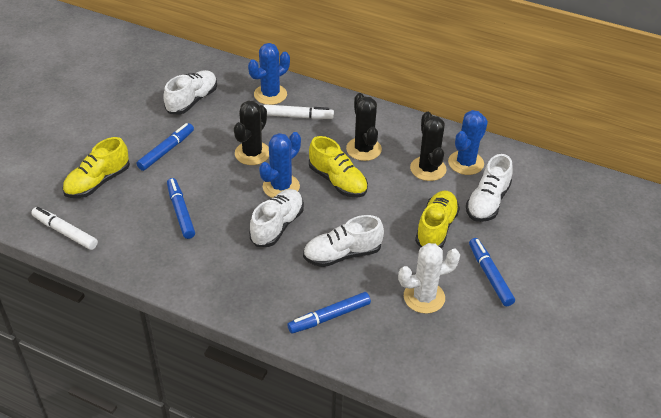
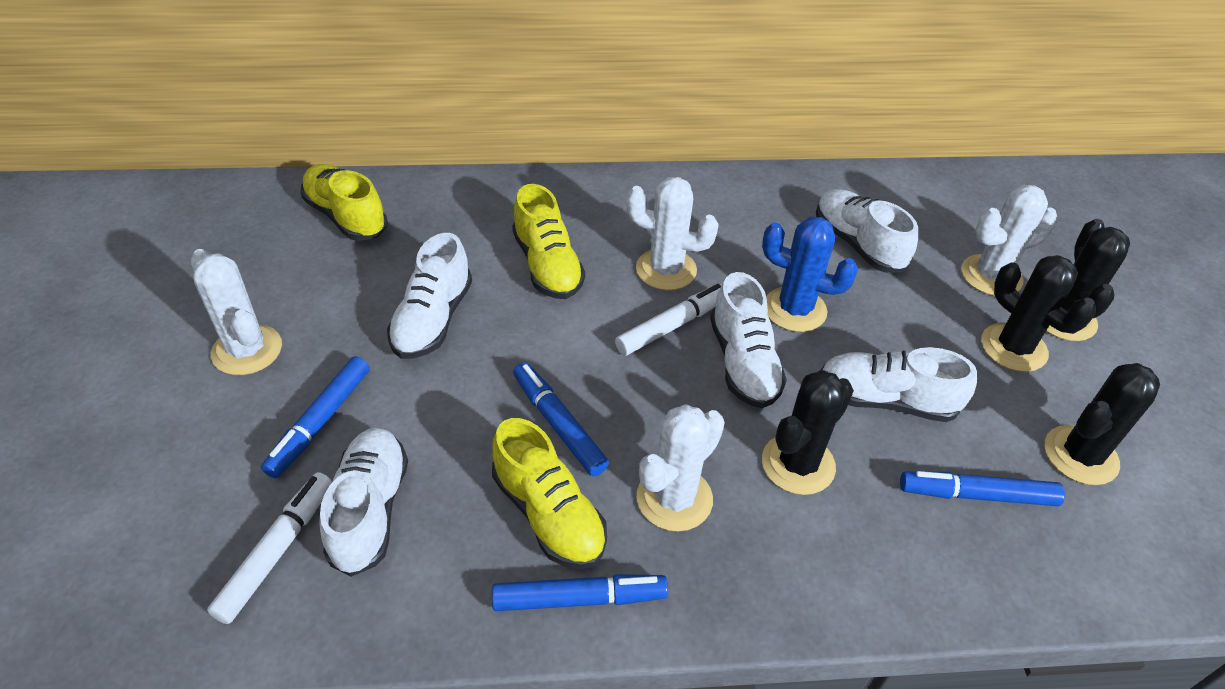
black cactus: 3 -> 4
blue cactus: 3 -> 1
white cactus: 1 -> 4
white shoe: 4 -> 5

